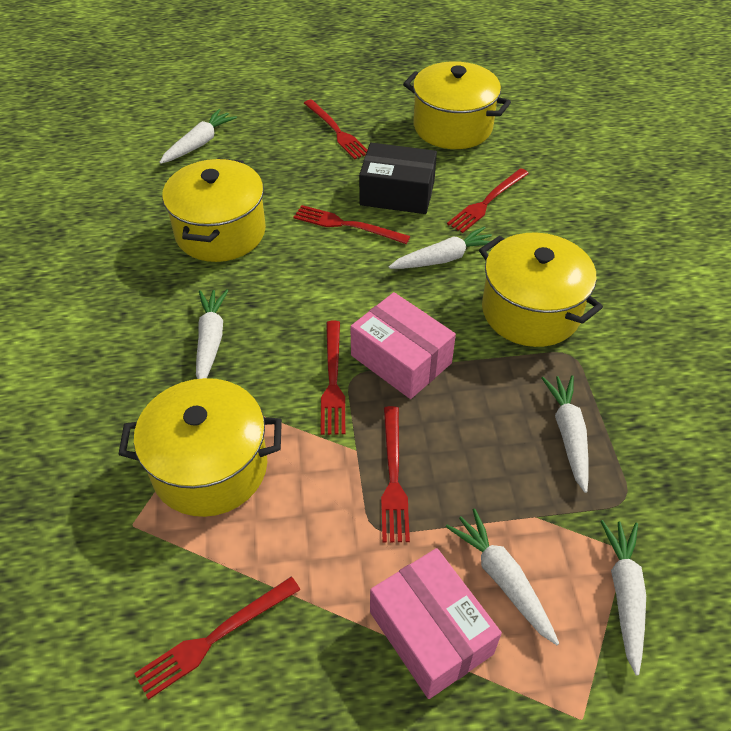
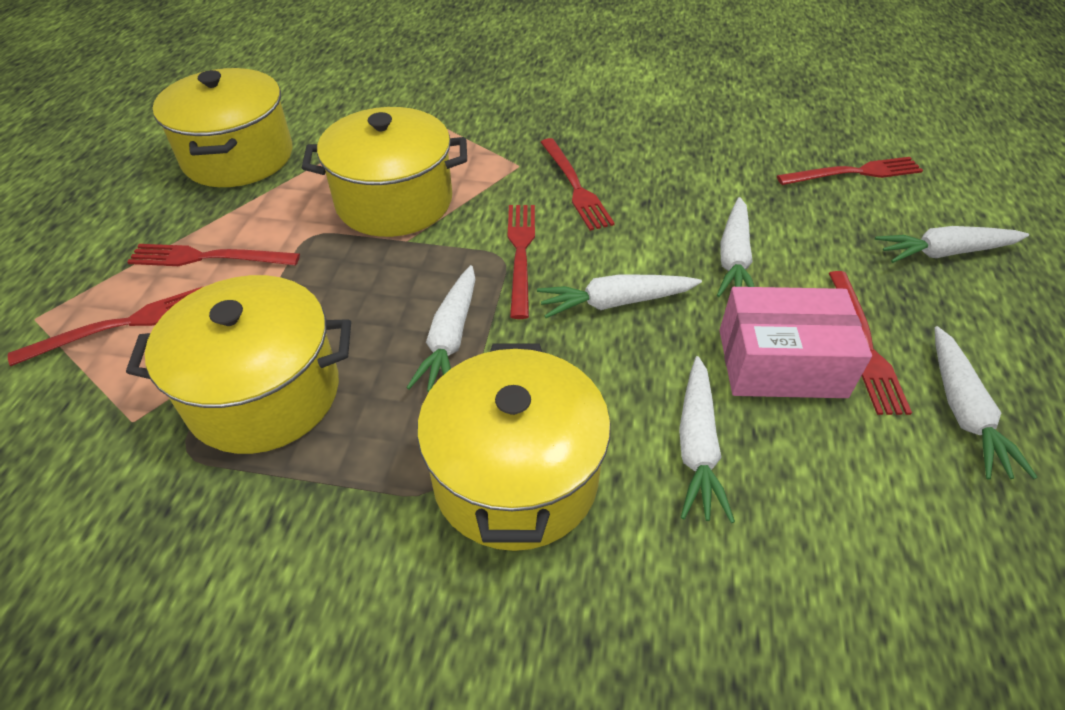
black box: 1 -> 0
pink box: 2 -> 1

